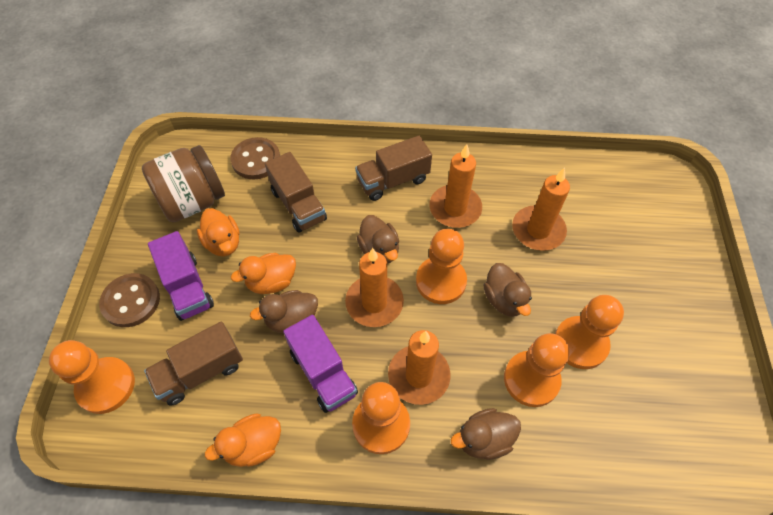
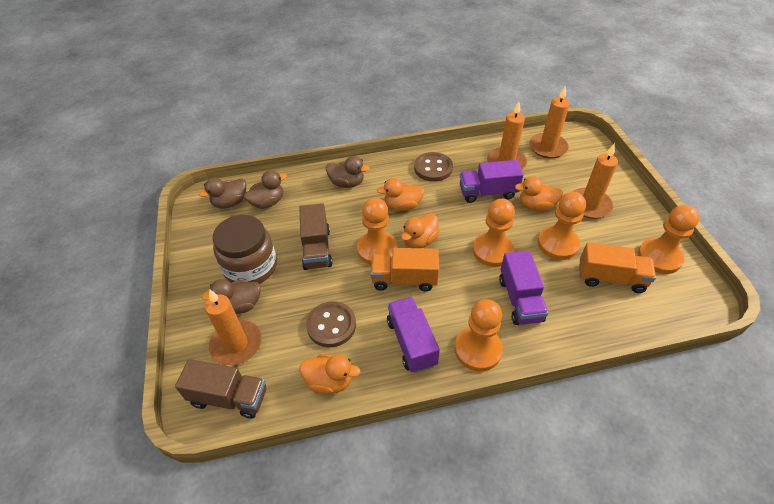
brown truck: 3 -> 2
orange duck: 3 -> 4
orange truck: 0 -> 2
purple truck: 2 -> 3

